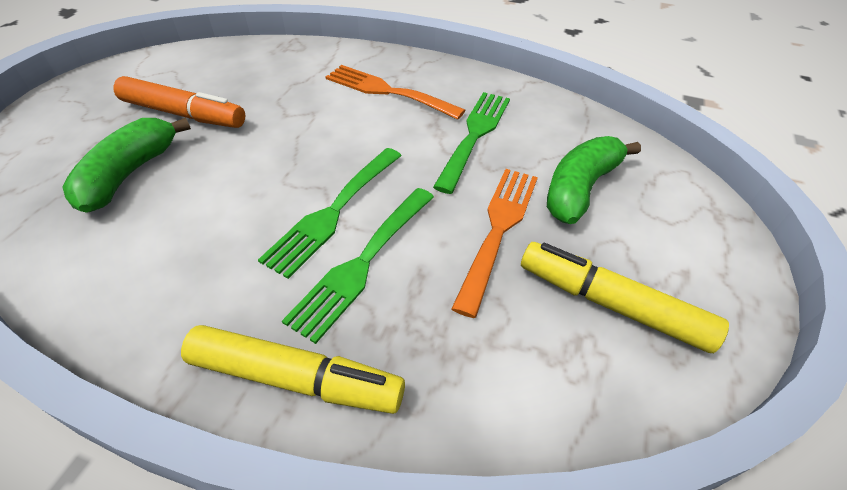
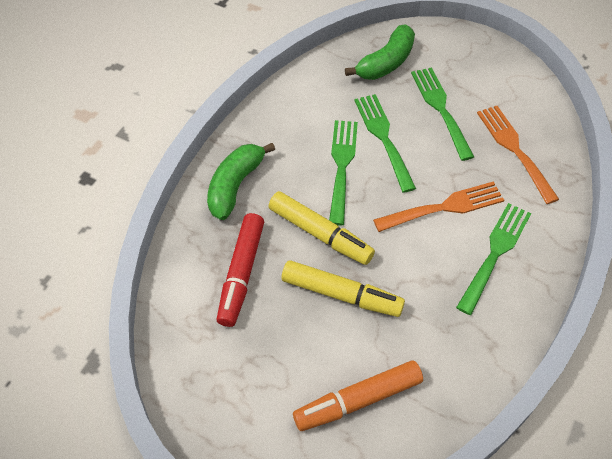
green fork: 3 -> 4
red marker: 0 -> 1

